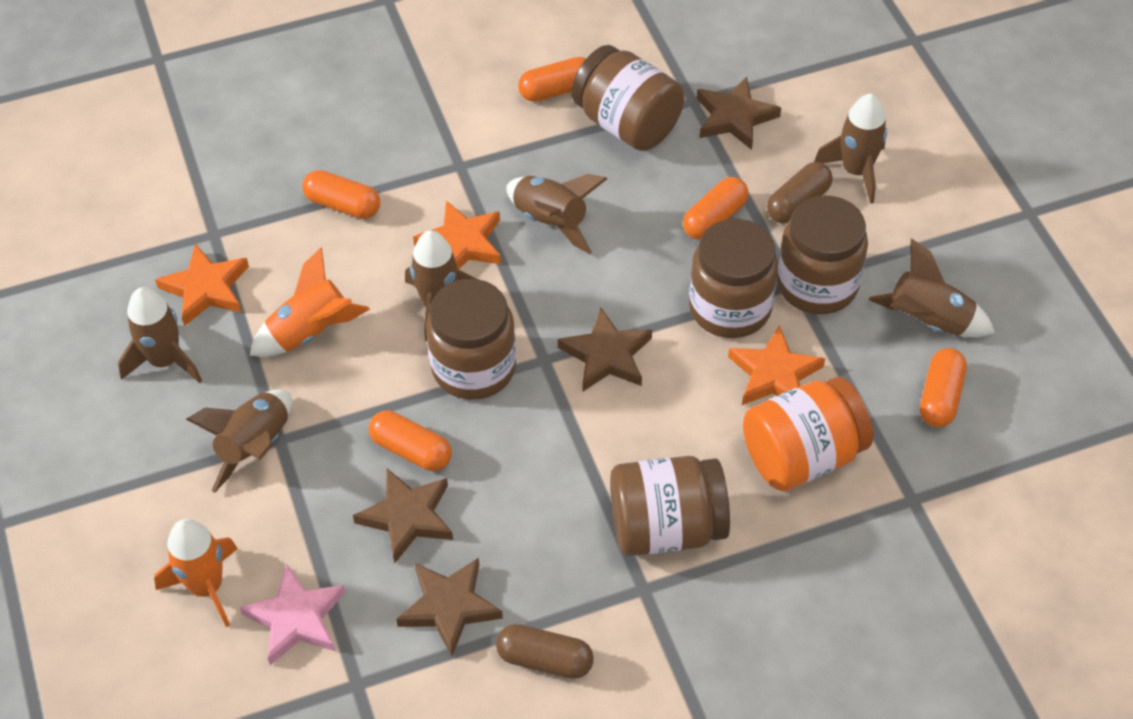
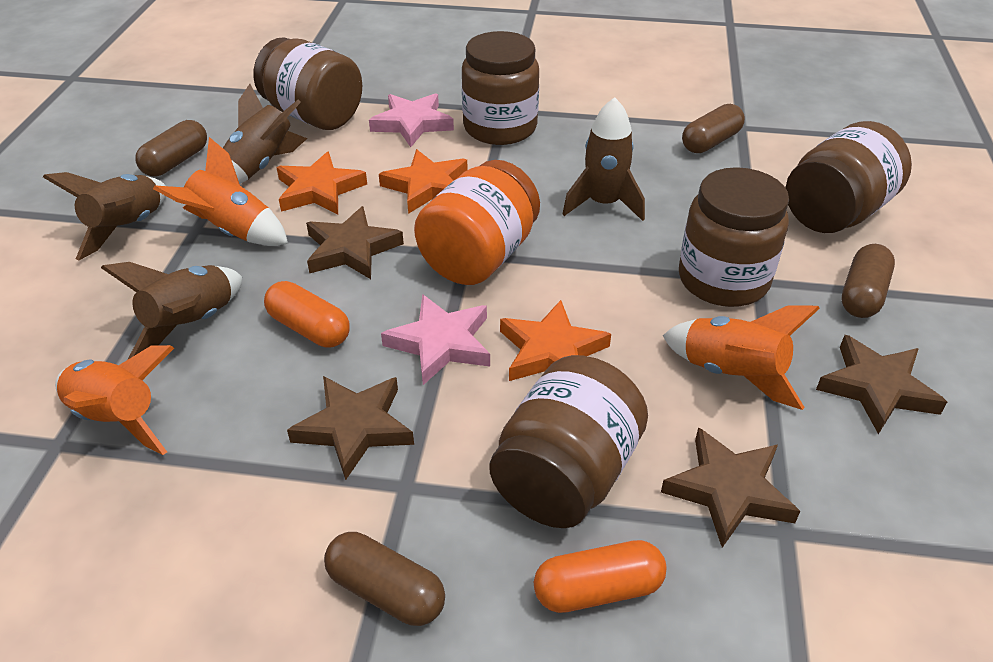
brown capsule: 2 -> 4
brown rocket: 6 -> 4
orange capsule: 5 -> 2
orange rocket: 2 -> 3
pink star: 1 -> 2

